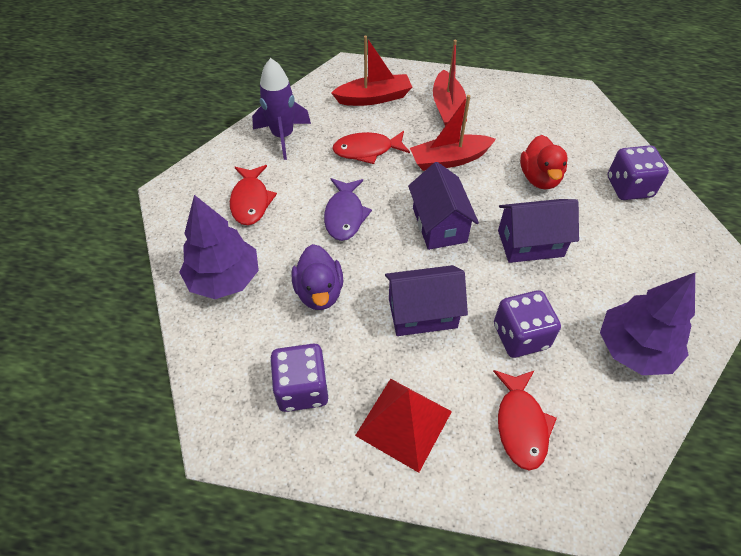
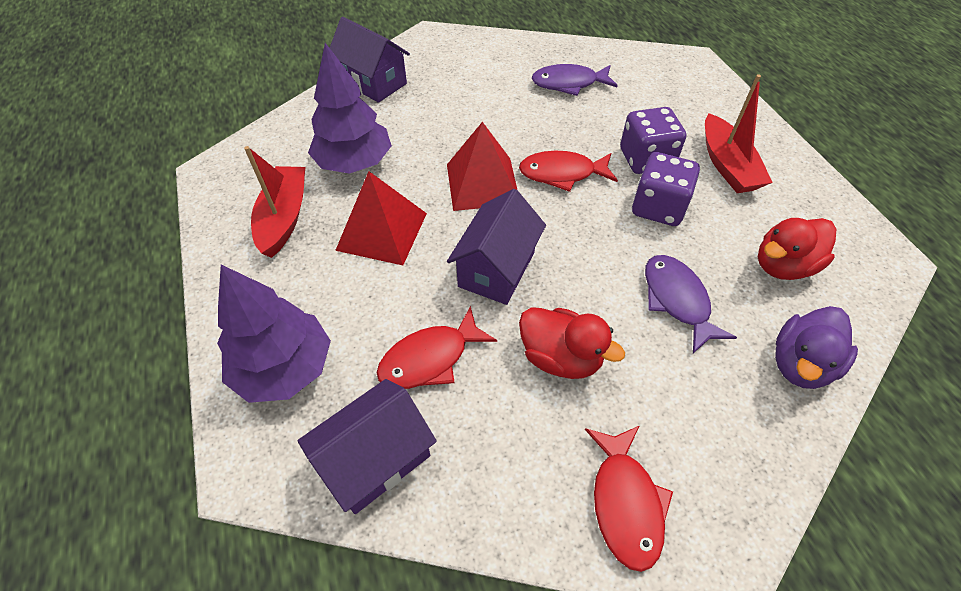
purple dice: 3 -> 2
purple fish: 1 -> 2
purple rocket: 1 -> 0
red boat: 3 -> 2
red duck: 1 -> 2
red pyramid: 1 -> 2

